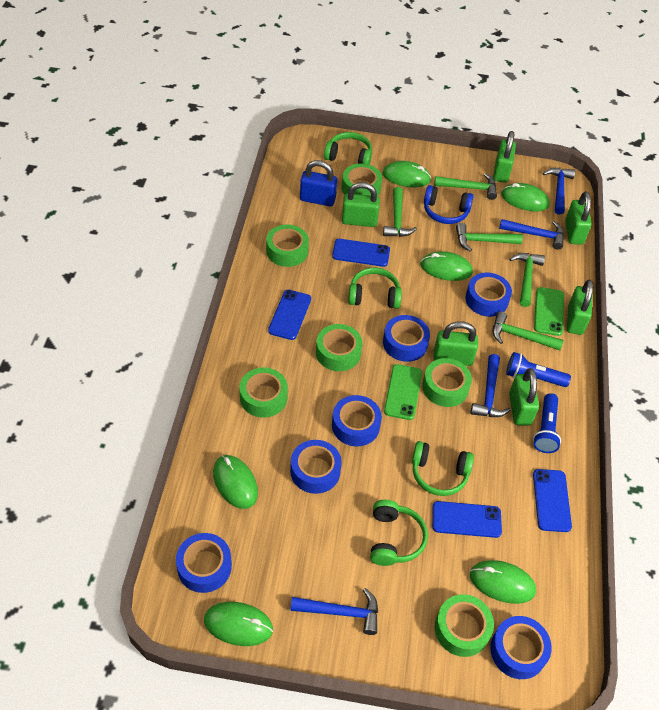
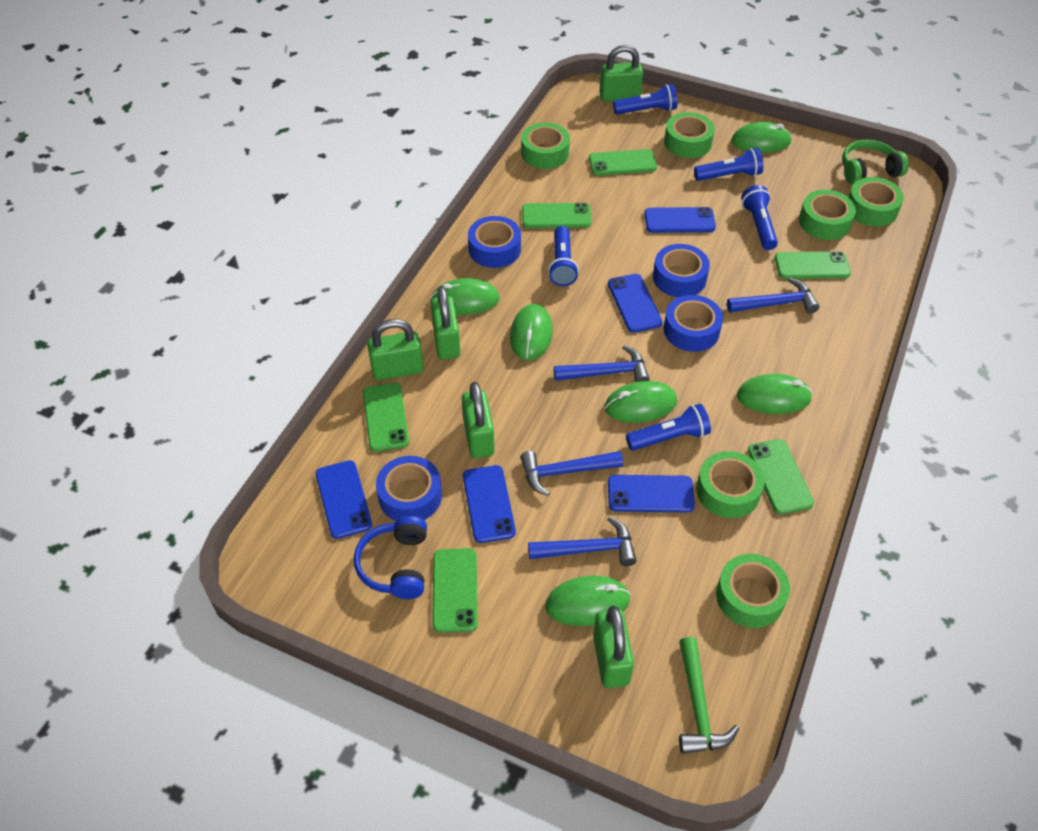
blue flashlight: 2 -> 5
blue padlock: 1 -> 0
blue phone: 4 -> 5
blue tape: 6 -> 4
green hammer: 5 -> 1
green headphones: 4 -> 1
green padlock: 6 -> 5
green phone: 2 -> 6

